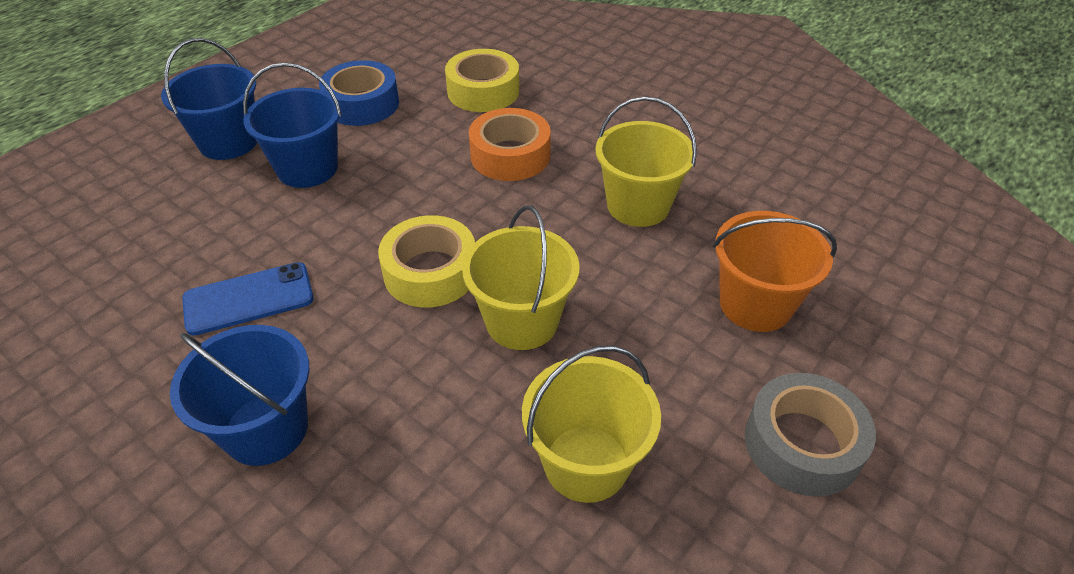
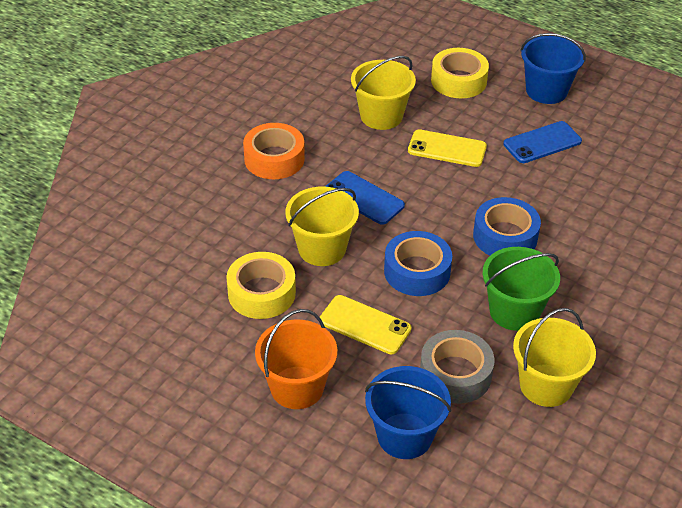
blue bucket: 3 -> 2
blue phone: 1 -> 2
blue tape: 1 -> 2
green bucket: 0 -> 1
yellow phone: 0 -> 2

